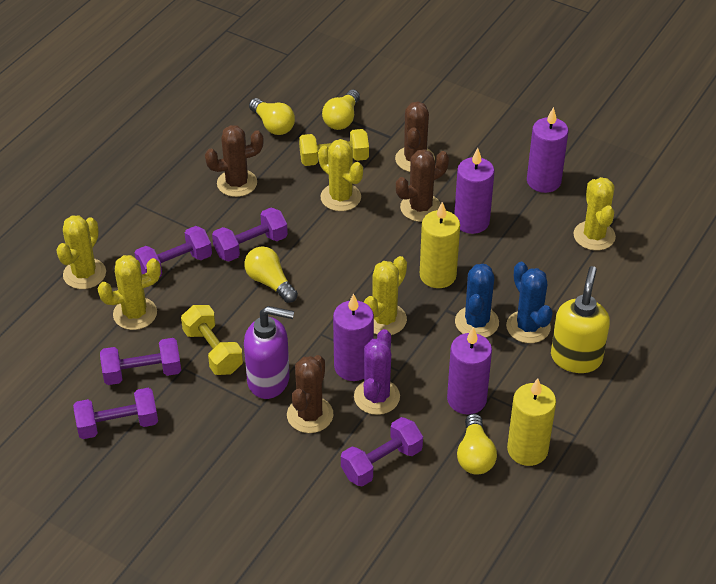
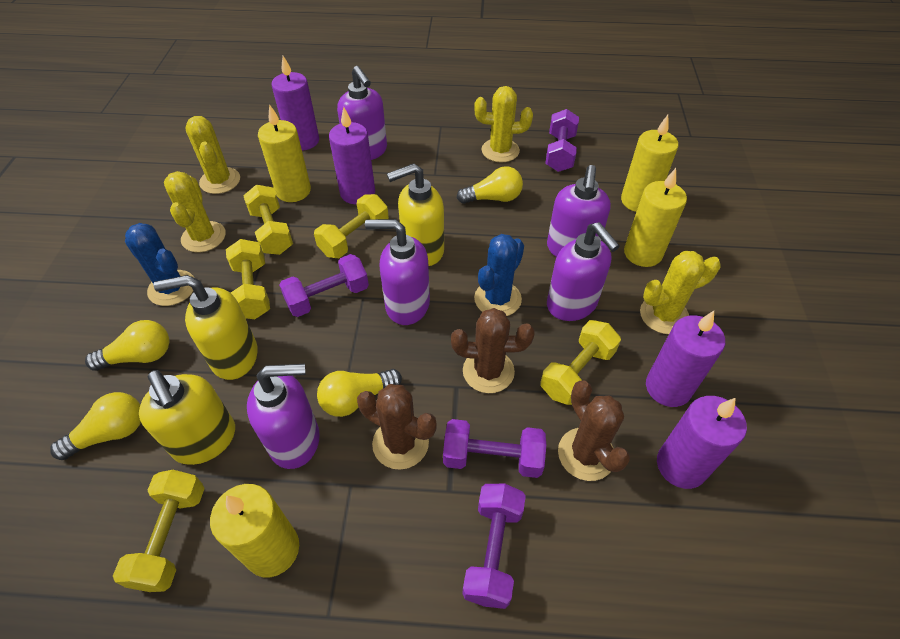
brown cactus: 4 -> 3
purple cactus: 1 -> 0
purple dumbbell: 5 -> 4
purple soap dispenser: 1 -> 5
yellow cactus: 5 -> 4
yellow candle: 2 -> 4
yellow dumbbell: 2 -> 5
yellow soap dispenser: 1 -> 3

